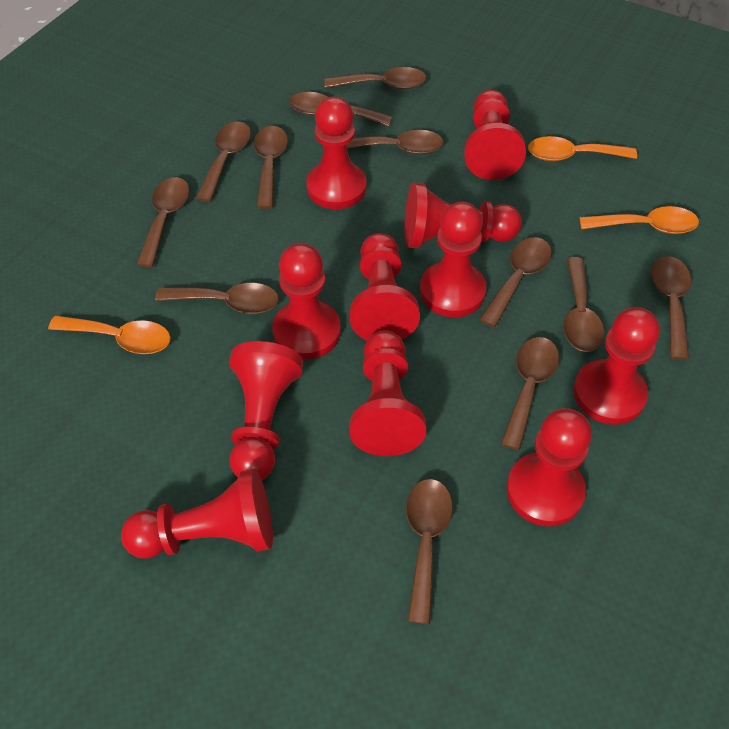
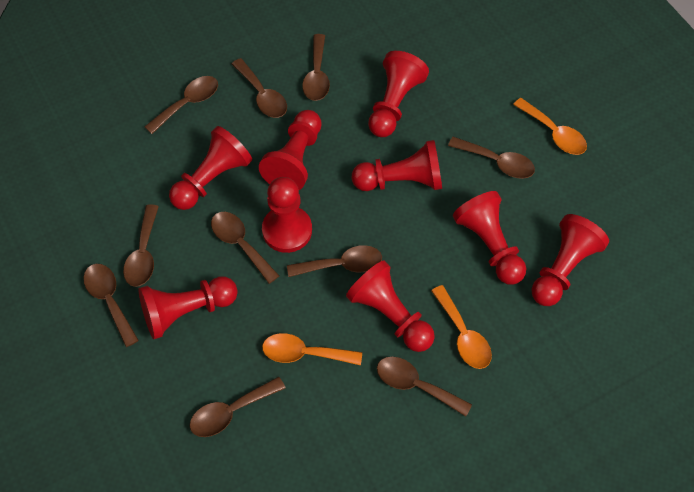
brown spoon: 12 -> 10
red pawn: 11 -> 9

